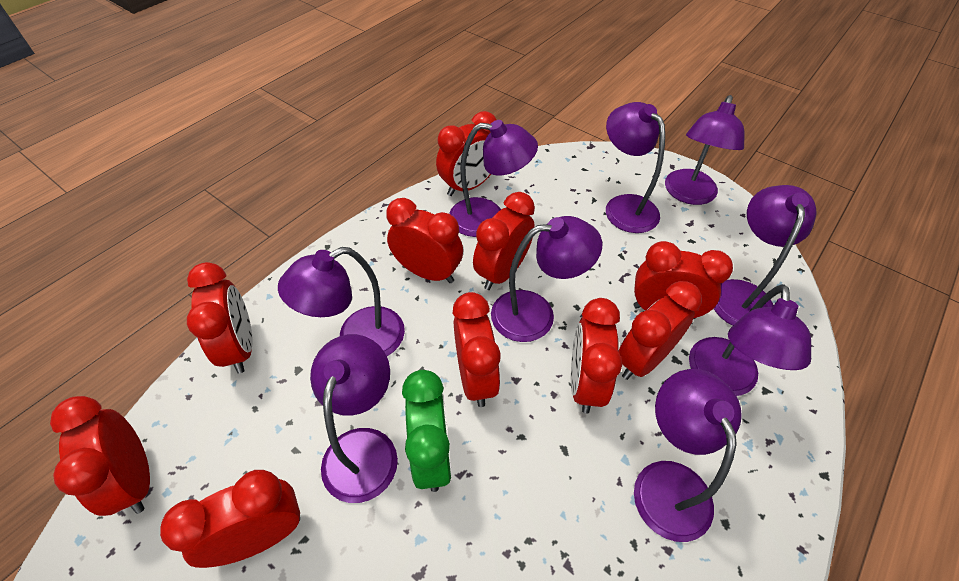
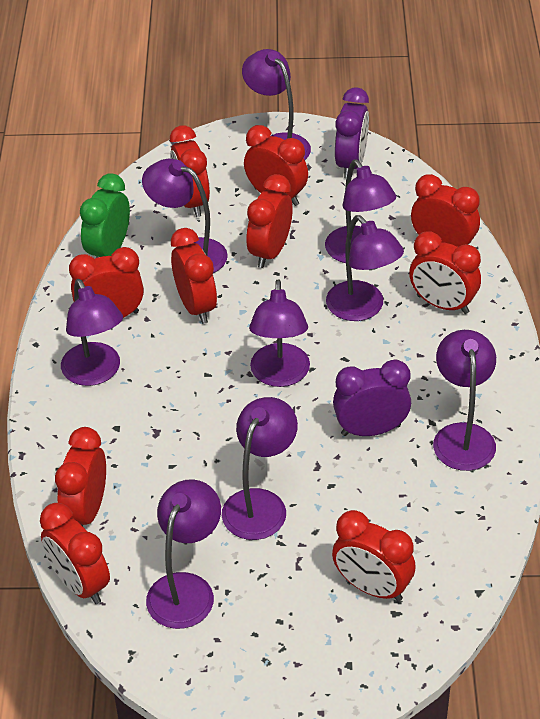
purple clock: 0 -> 2

